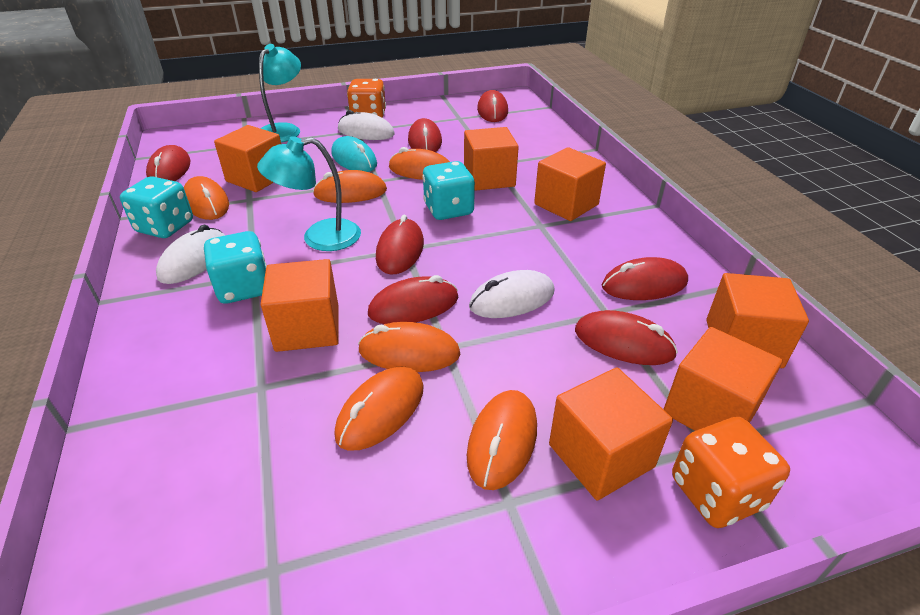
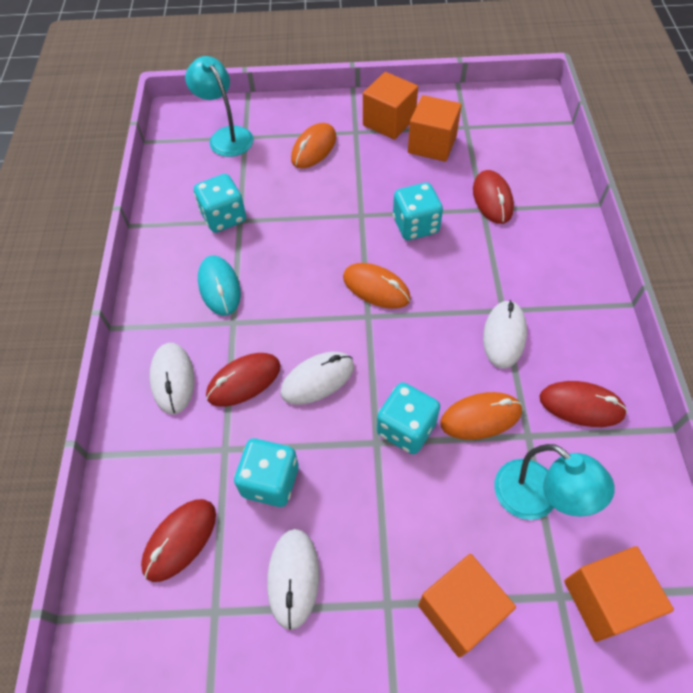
orange cube: 7 -> 4
orange dice: 2 -> 0
orange mouse: 6 -> 3
red mouse: 7 -> 4
turquoise dice: 3 -> 4
white mouse: 3 -> 4

